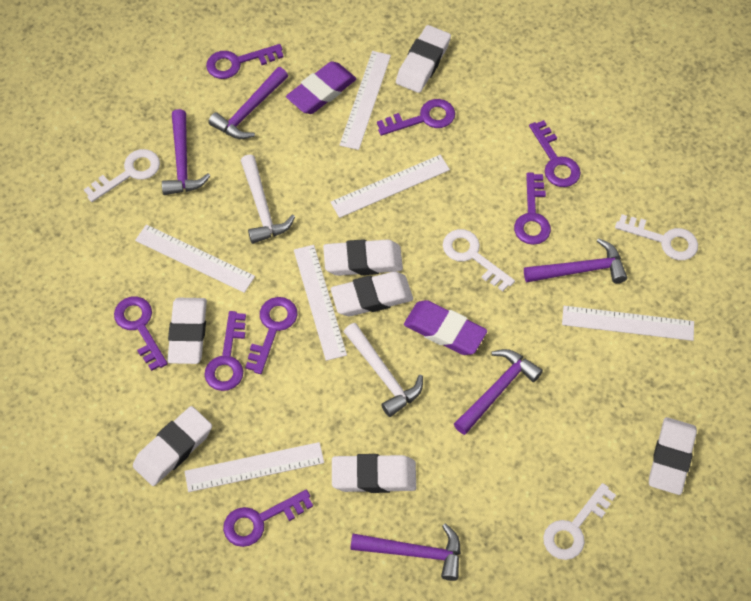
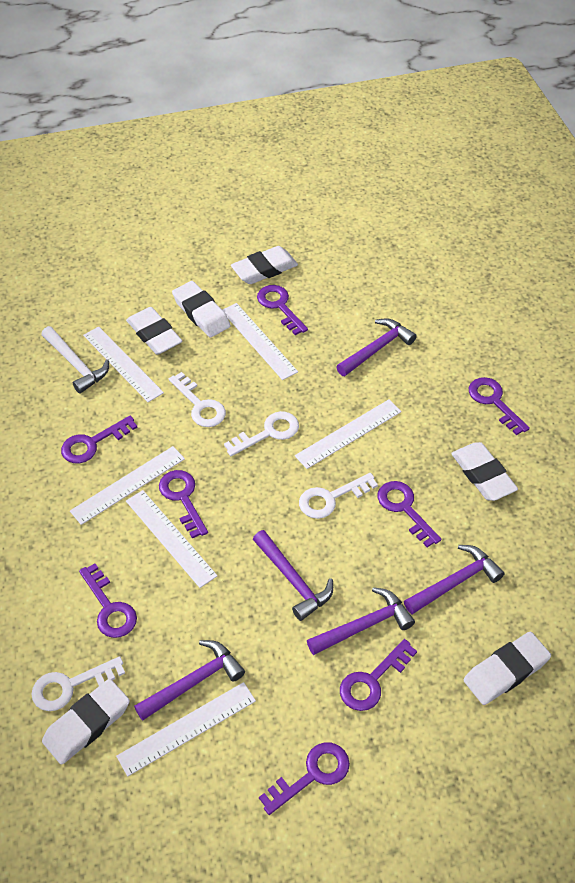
purple eraser: 2 -> 0
white eraser: 7 -> 6
white hammer: 2 -> 1

